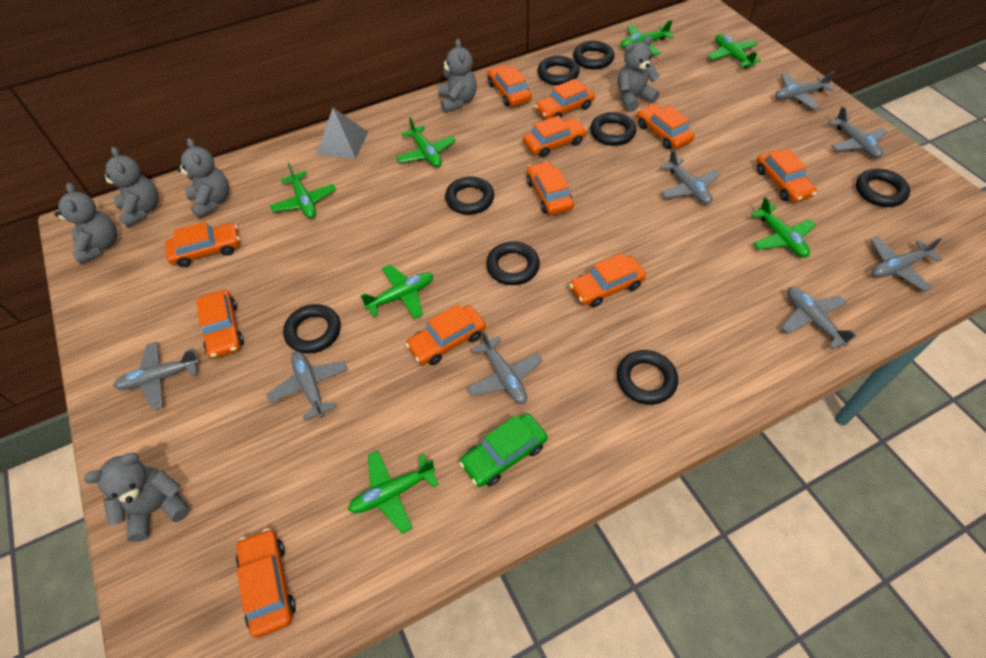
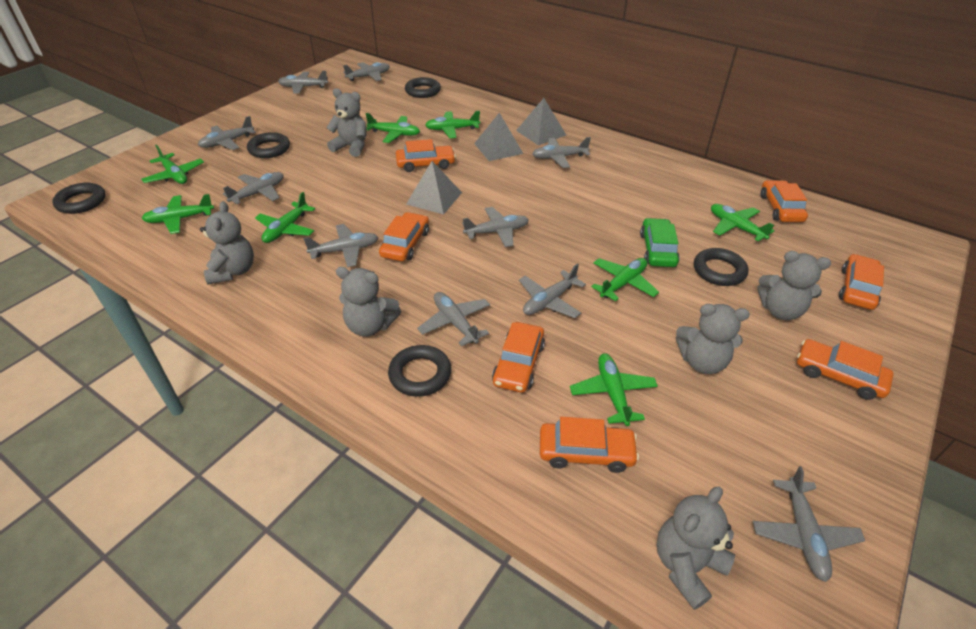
black ring: 8 -> 5
green plane: 7 -> 8
grey plane: 8 -> 10
grey pyramid: 1 -> 3
orange car: 11 -> 7

